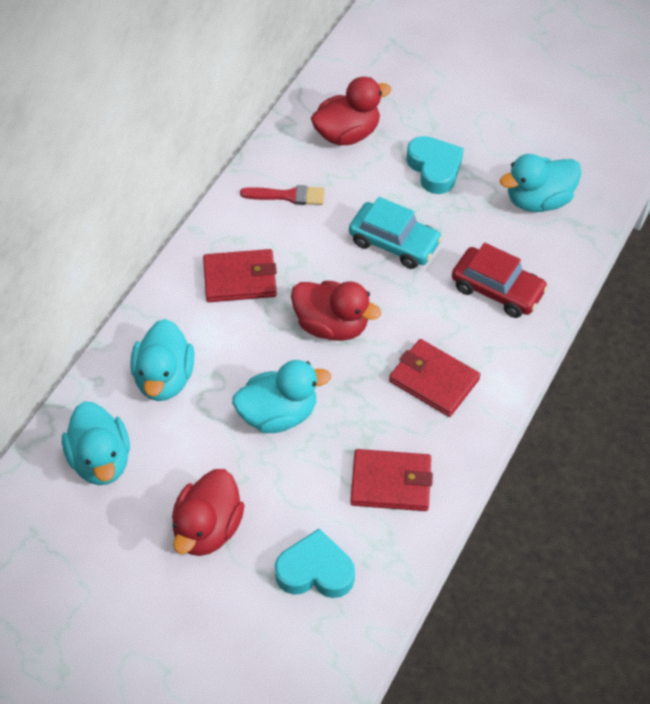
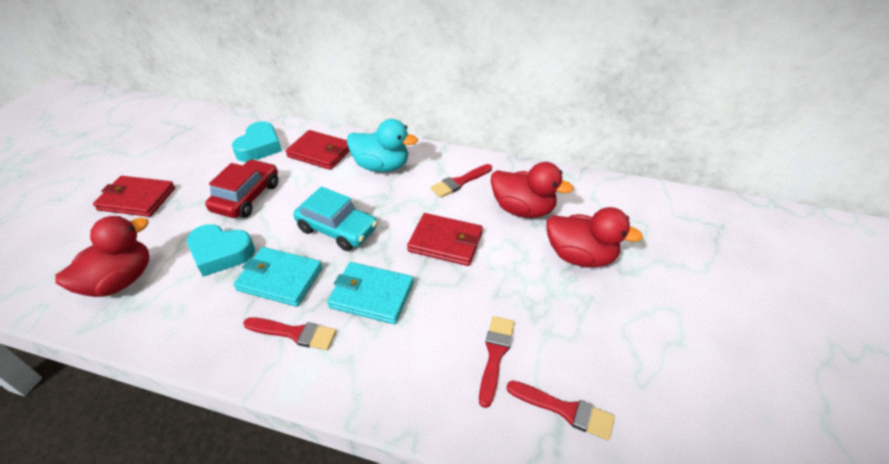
red brush: 1 -> 4
turquoise duck: 4 -> 1
turquoise wallet: 0 -> 2

